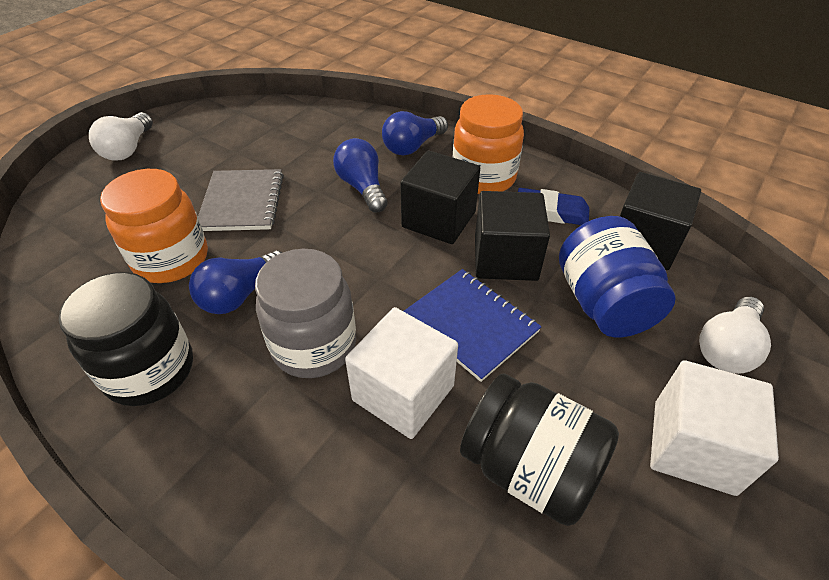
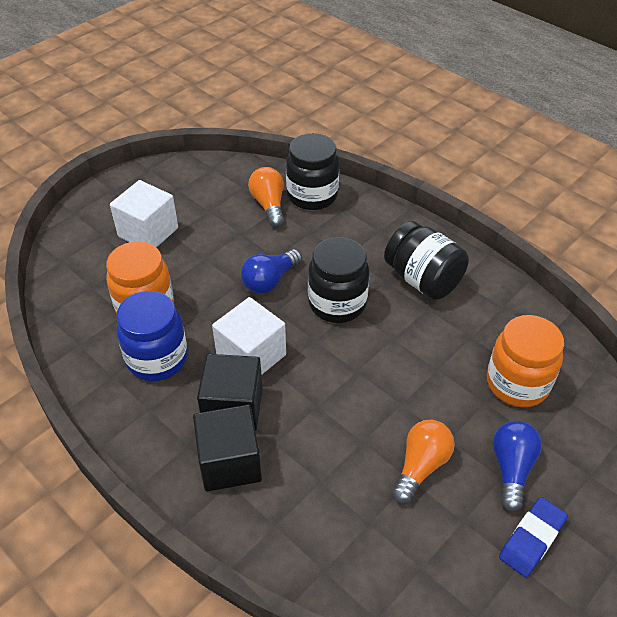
black cube: 3 -> 2
black jar: 2 -> 3
blue light bulb: 3 -> 2
blue notebook: 1 -> 0
grey jar: 1 -> 0
grey notebook: 1 -> 0
orange light bulb: 0 -> 2
white light bulb: 2 -> 0

